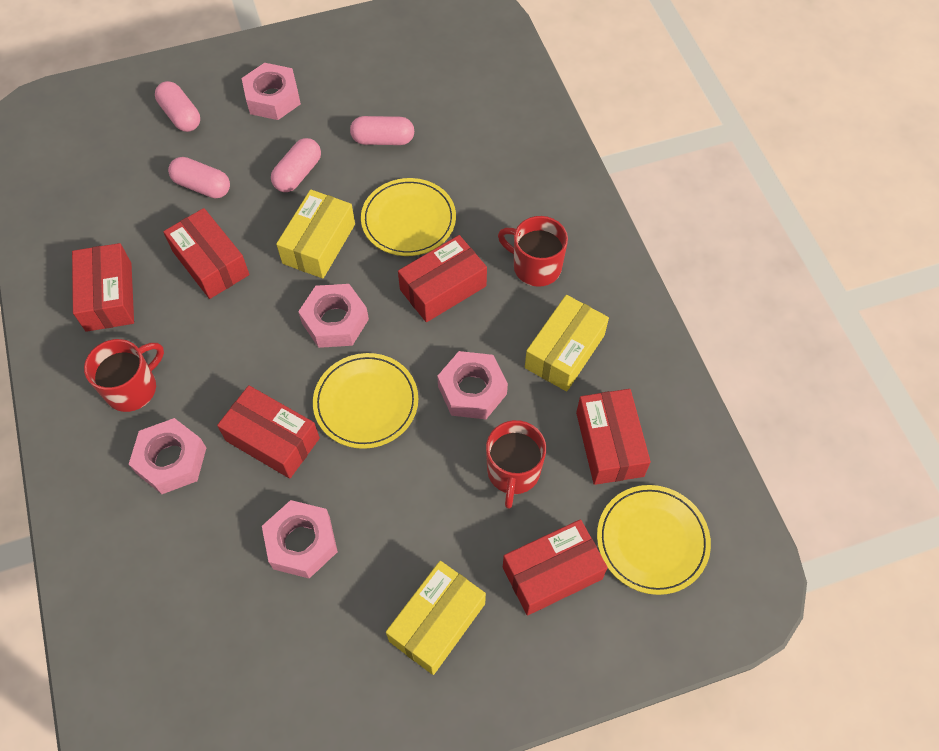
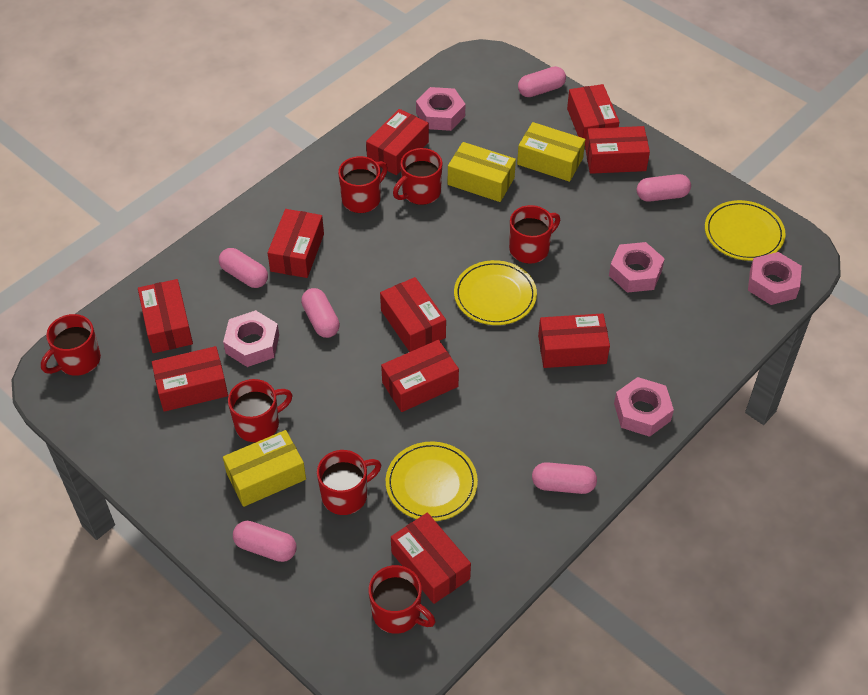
pink capsule: 4 -> 6
red box: 6 -> 10
red mug: 3 -> 7

